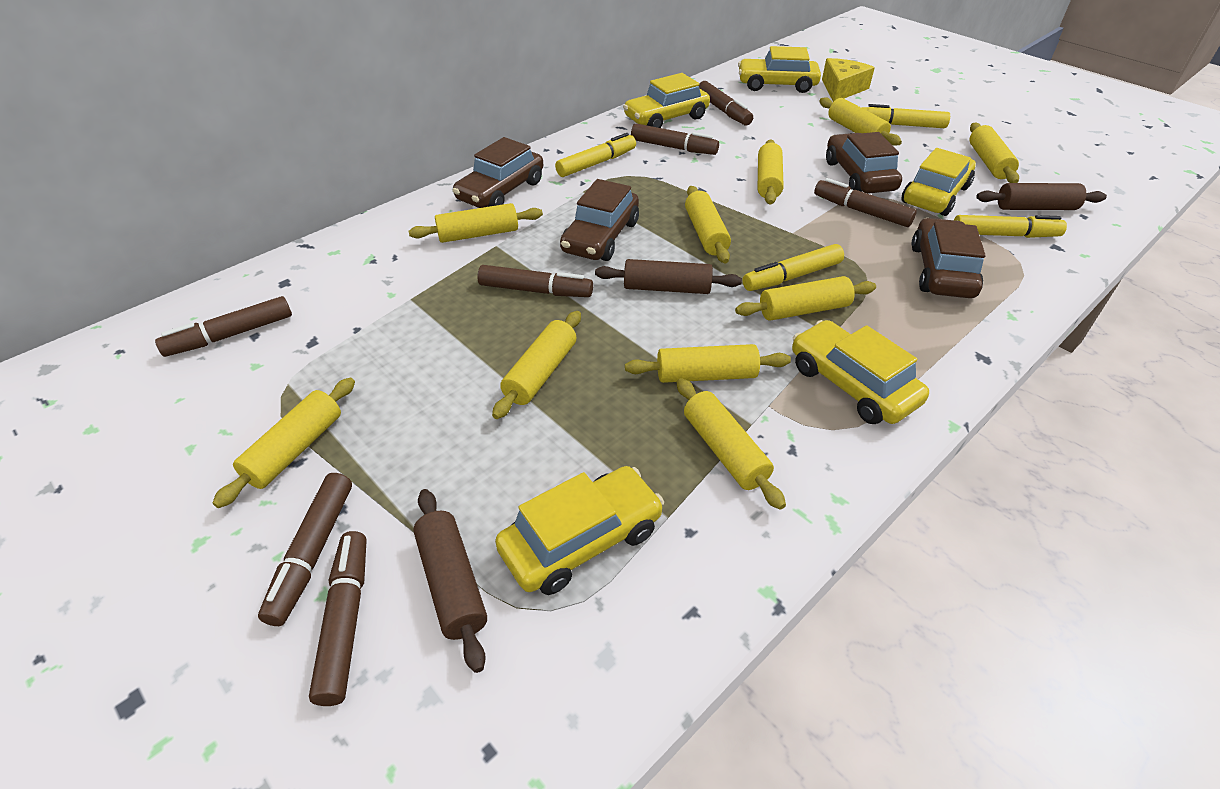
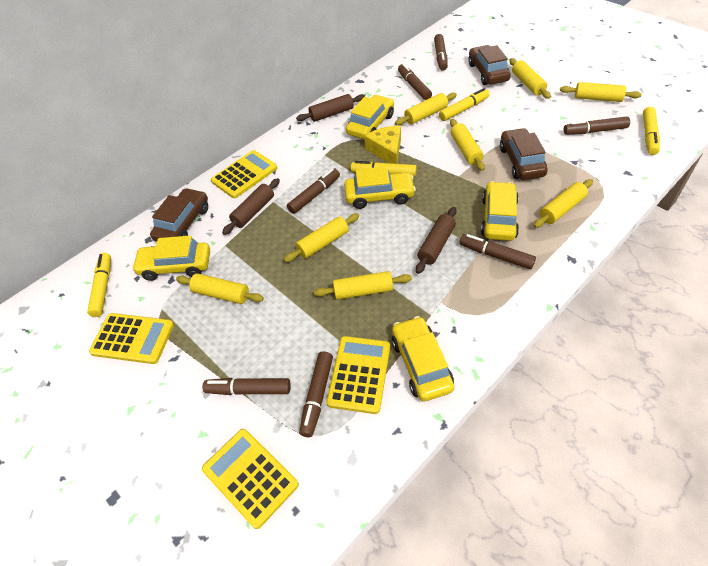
brown car: 4 -> 3
yellow calculator: 0 -> 4
yellow rolling pin: 10 -> 8

